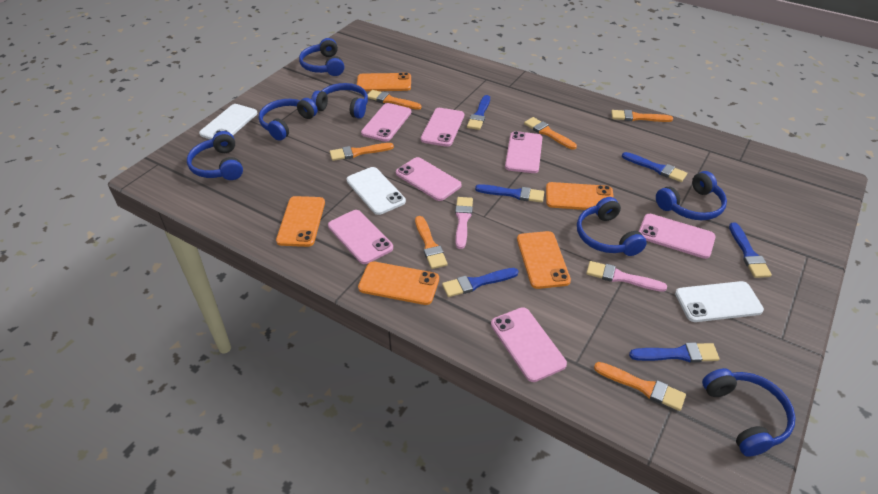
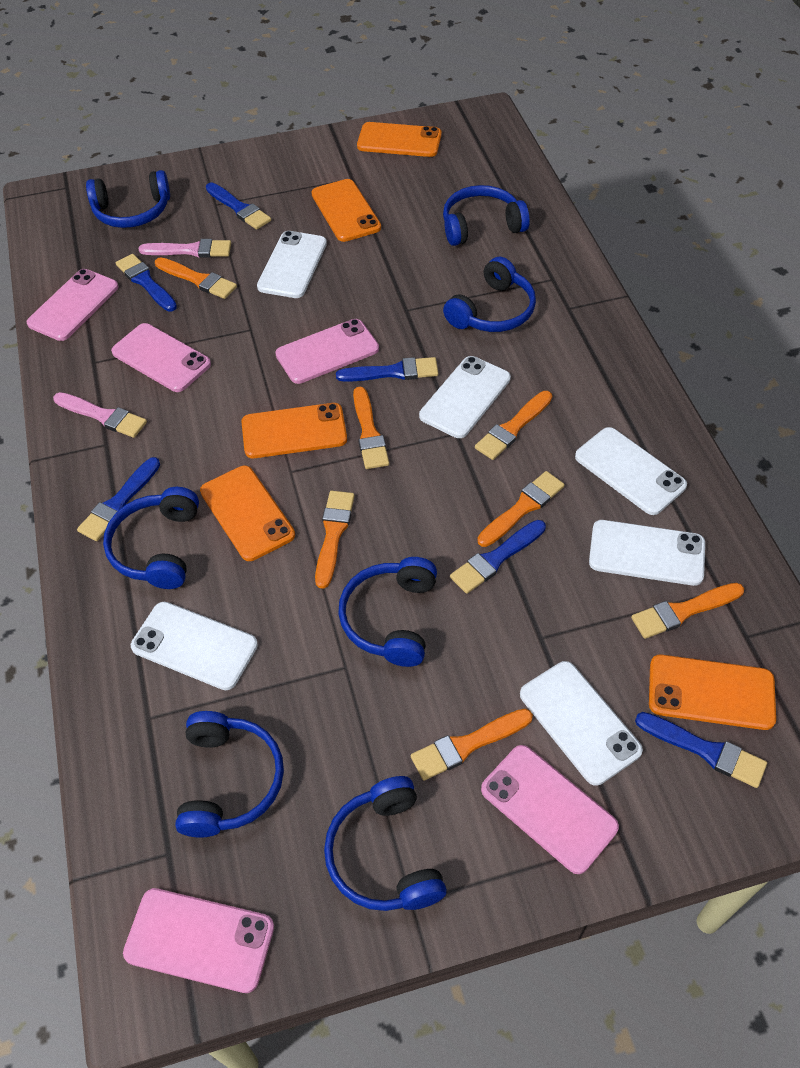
orange brush: 6 -> 7
pink phone: 7 -> 5
white phone: 3 -> 6

